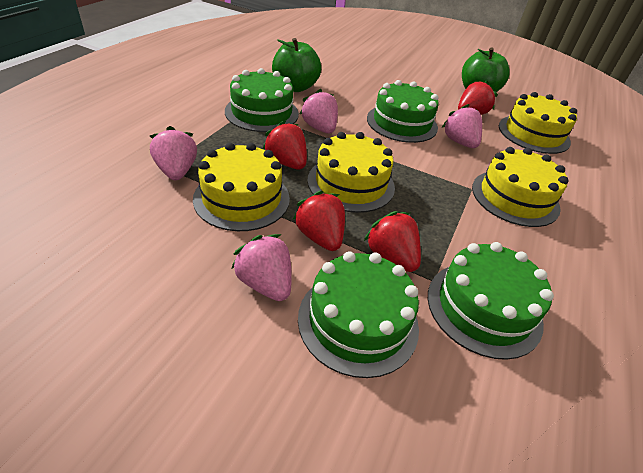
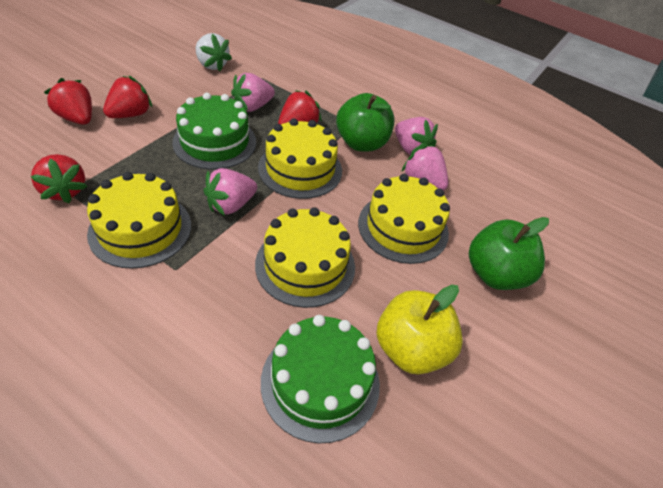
green cake: 4 -> 2
white strawberry: 0 -> 1
yellow apple: 0 -> 1

